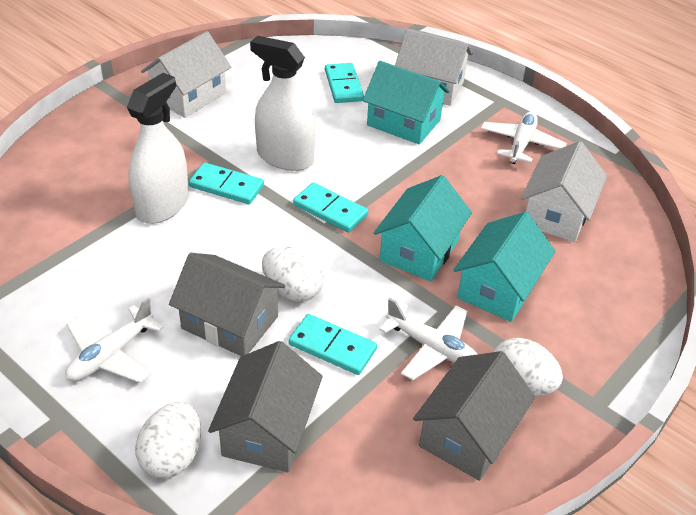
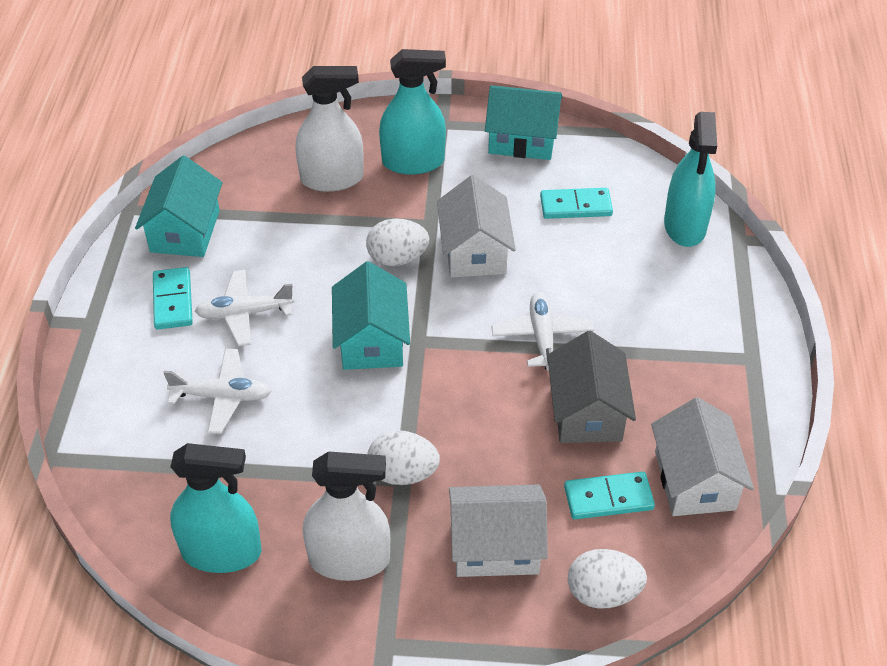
grey house: 3 -> 1
turquoise domino: 4 -> 3
turquoise spray bottle: 0 -> 3

